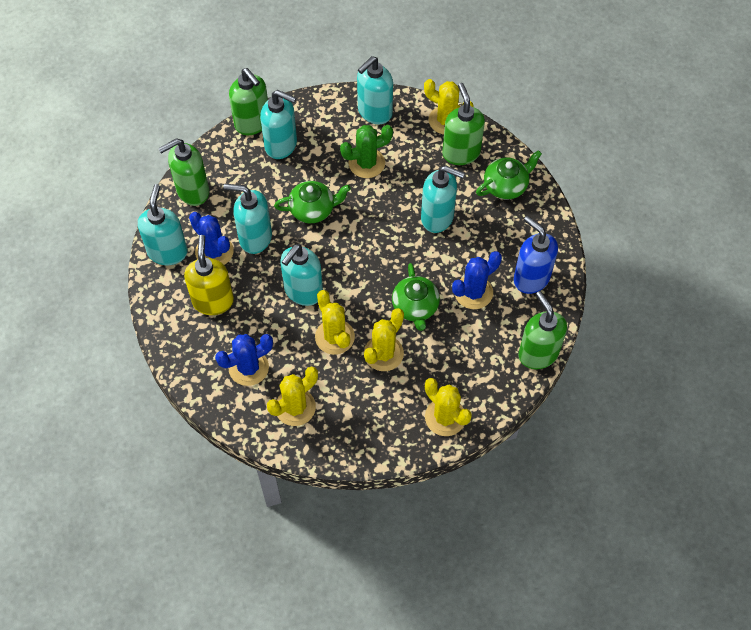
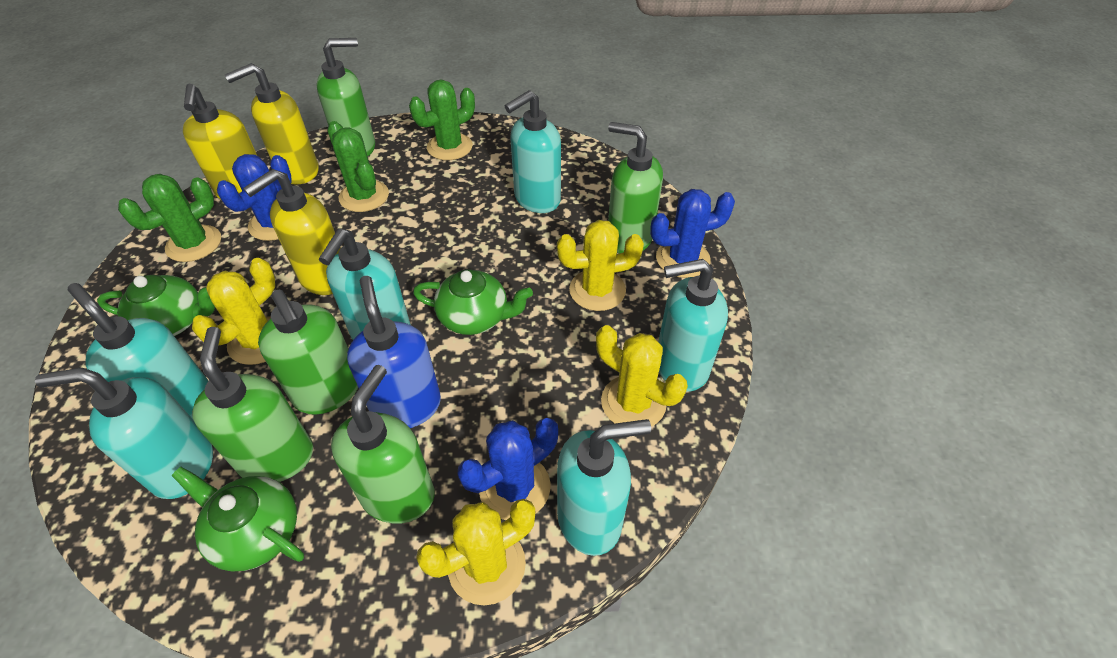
green cactus: 1 -> 3
green soap dispenser: 4 -> 5
yellow cactus: 5 -> 4
yellow soap dispenser: 1 -> 3

